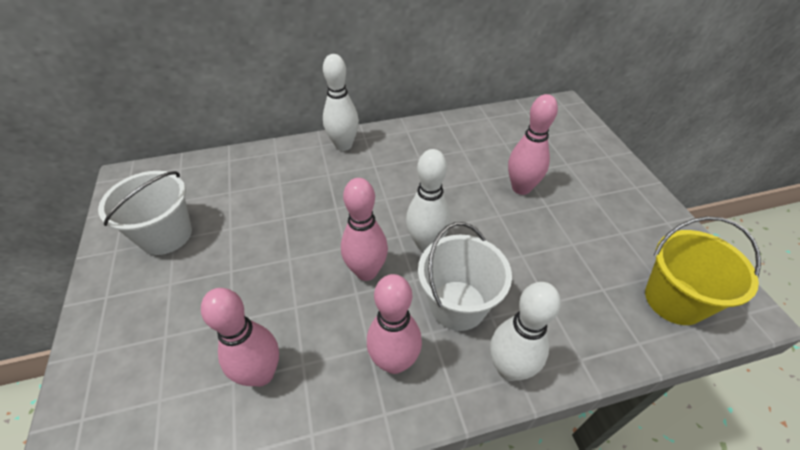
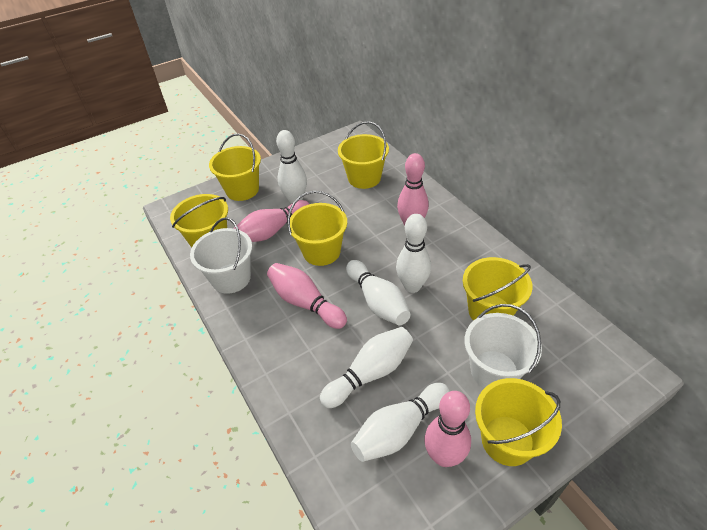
white bowling pin: 3 -> 5
yellow bucket: 1 -> 6

